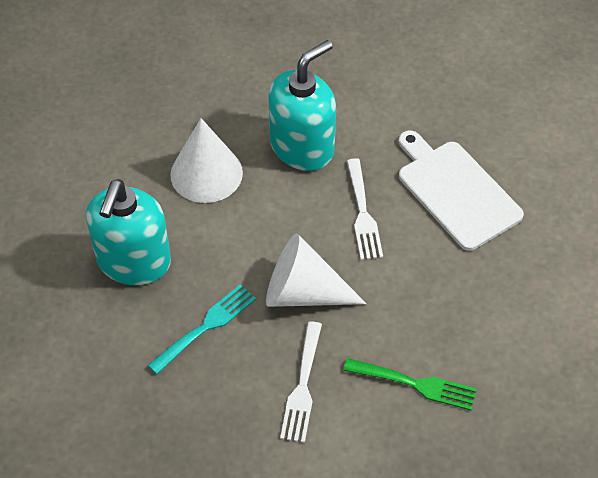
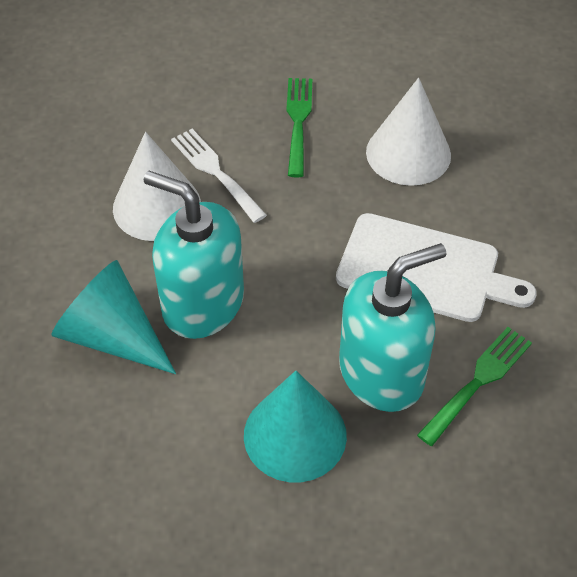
green fork: 1 -> 2
turquoise cone: 0 -> 2
turquoise fork: 1 -> 0
white fork: 2 -> 1

